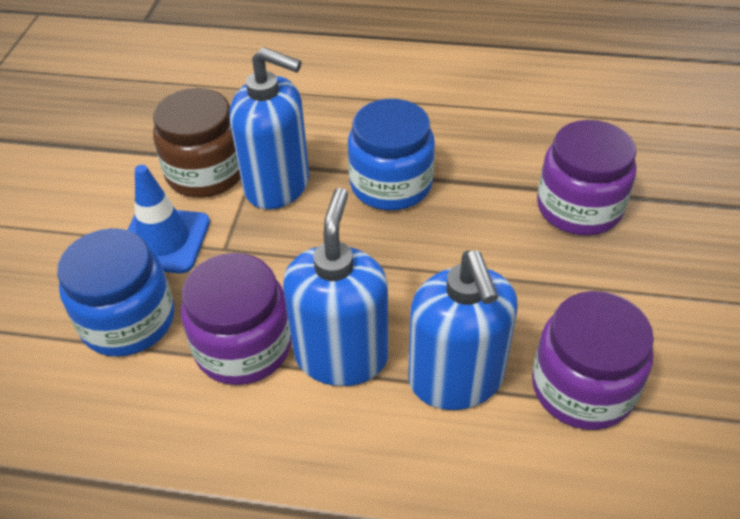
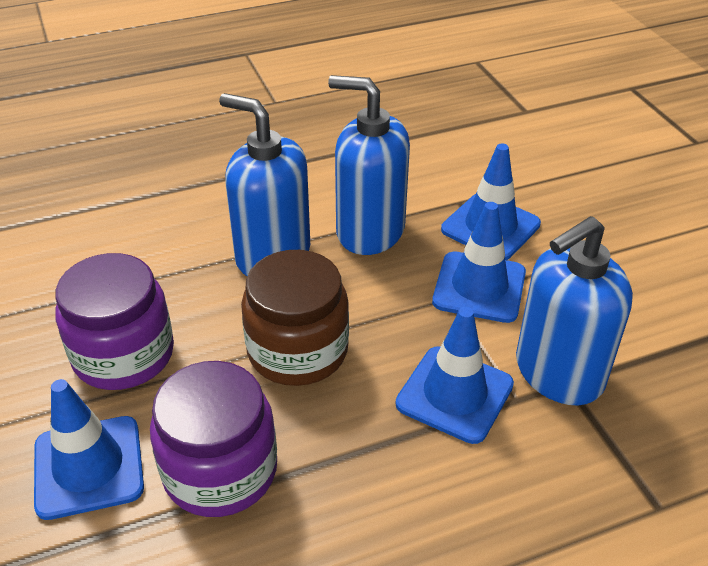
blue jar: 2 -> 0
blue traffic cone: 1 -> 4
purple jar: 3 -> 2

